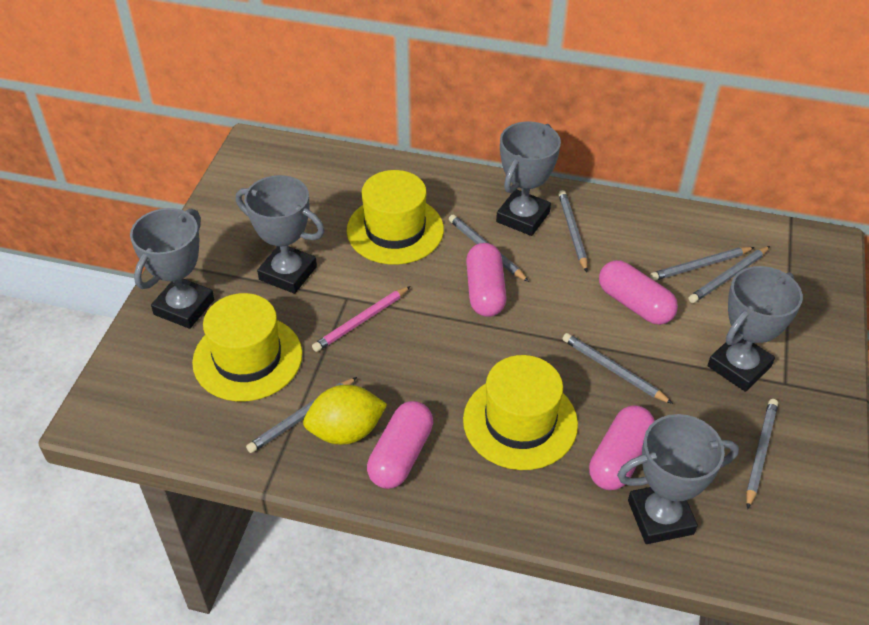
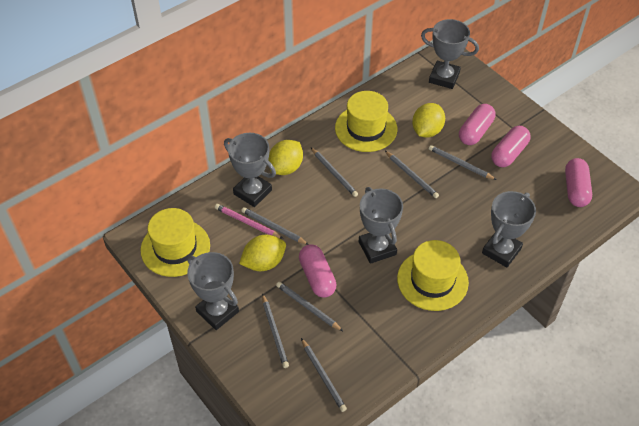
yellow lemon: 1 -> 3

